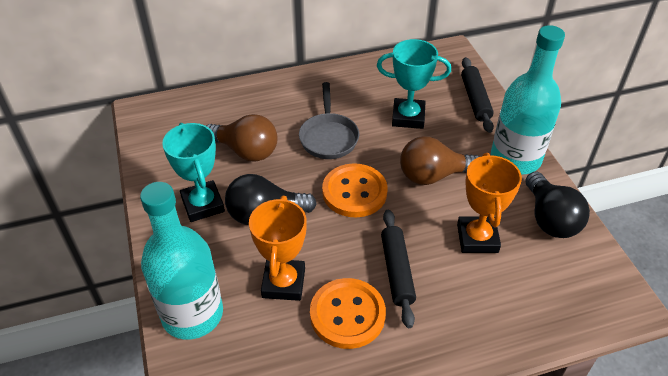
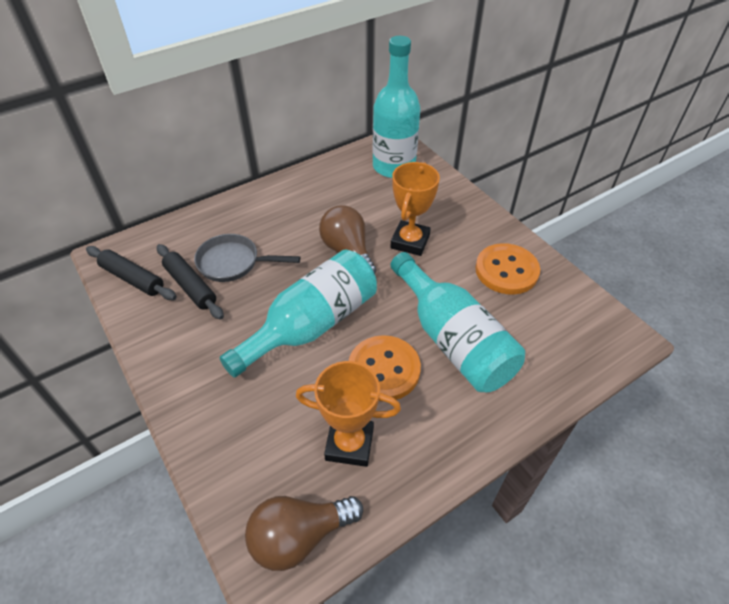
black light bulb: 2 -> 0
turquoise bottle: 2 -> 3
turquoise trophy: 2 -> 0

